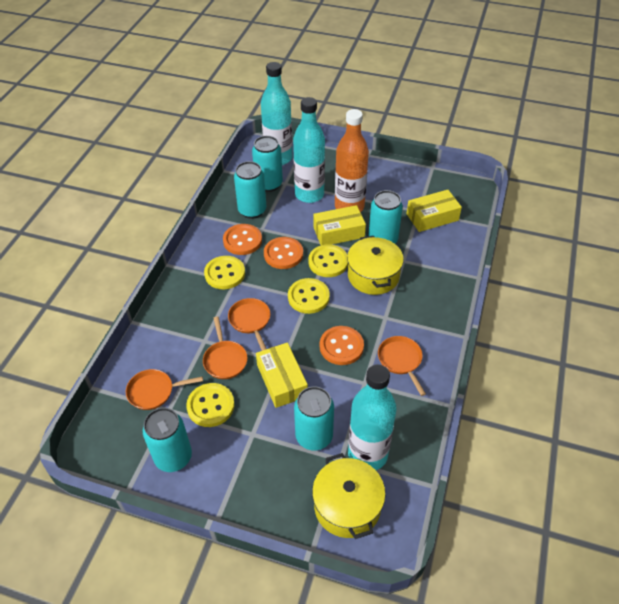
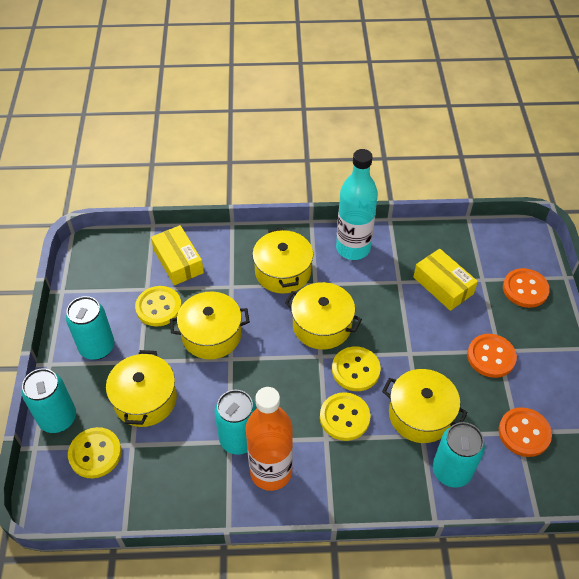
orange pan: 4 -> 0
turquoise bottle: 3 -> 1
turquoise can: 5 -> 4
yellow box: 3 -> 2
yellow pot: 2 -> 5

